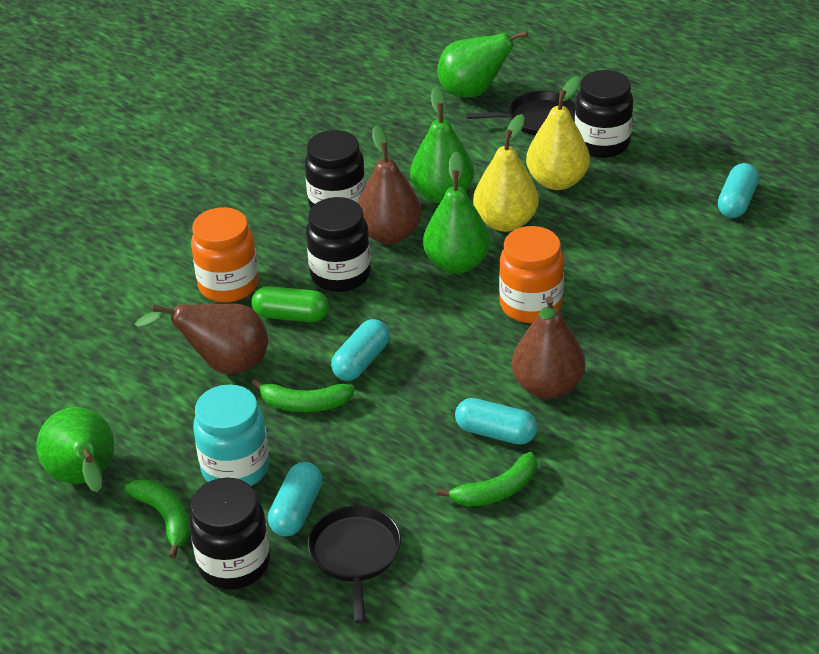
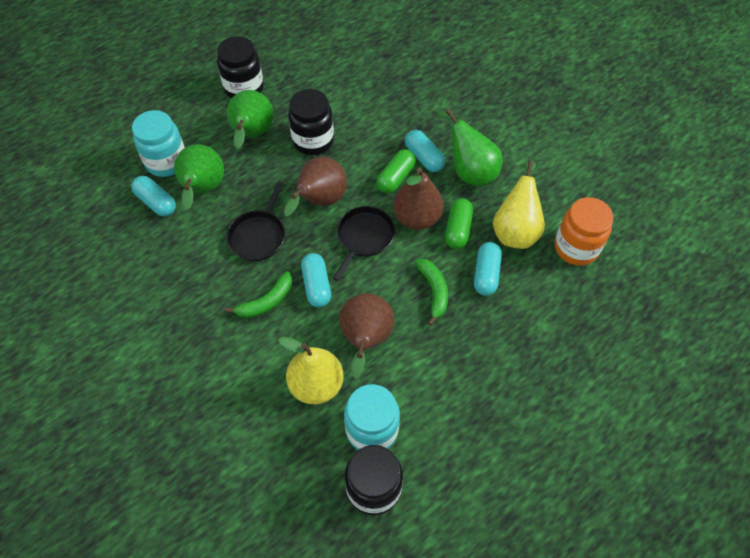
black jar: 4 -> 3
green banana: 3 -> 2
green capsule: 1 -> 2
green pear: 4 -> 3
orange jar: 2 -> 1
turquoise jar: 1 -> 2

